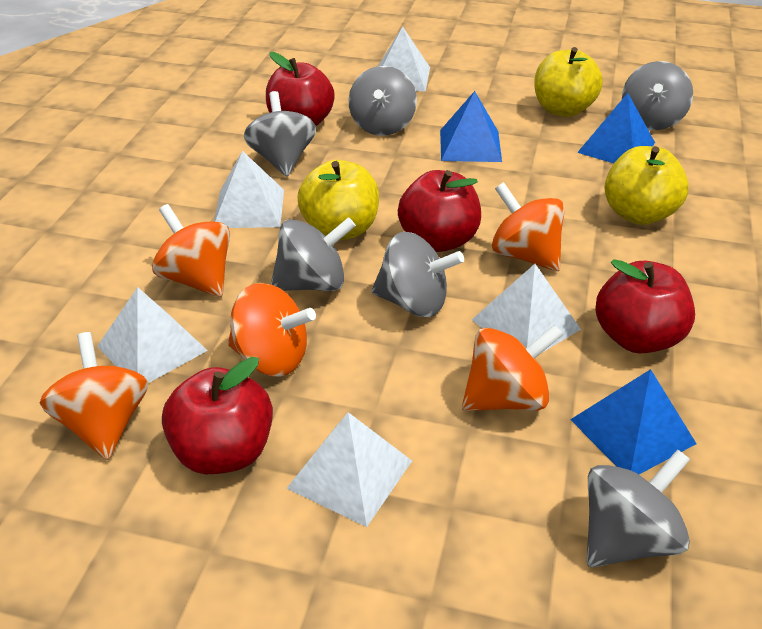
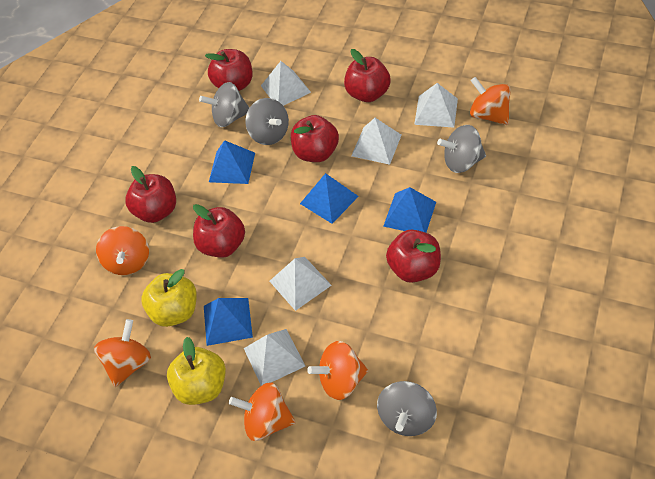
blue pyramid: 3 -> 4
grey spinning top: 6 -> 4
red apple: 4 -> 6
yellow apple: 3 -> 2

